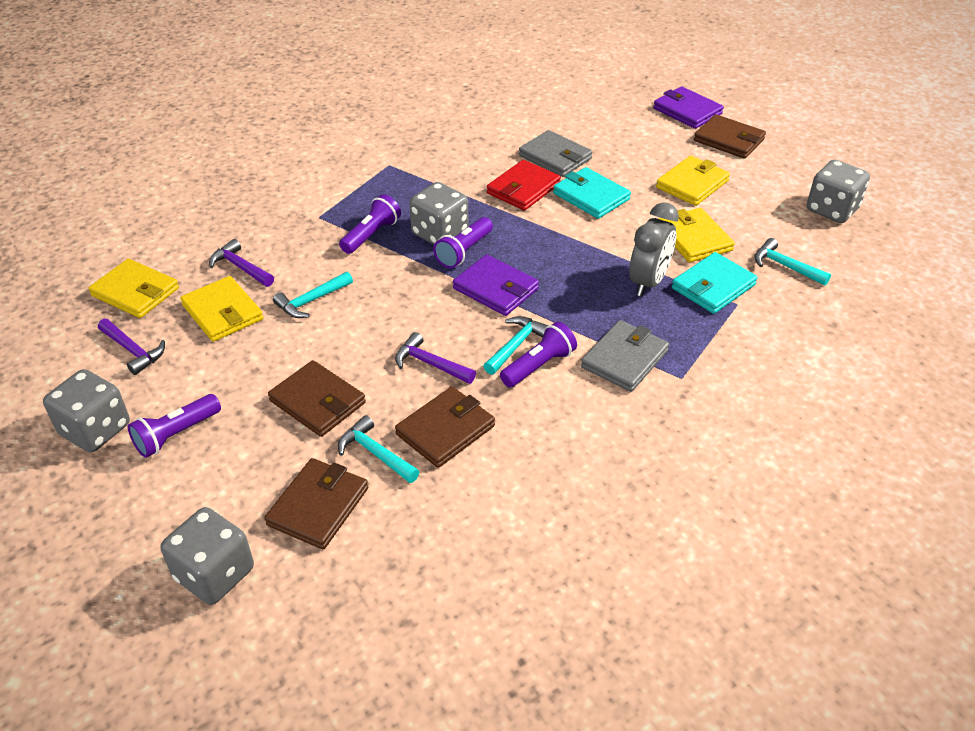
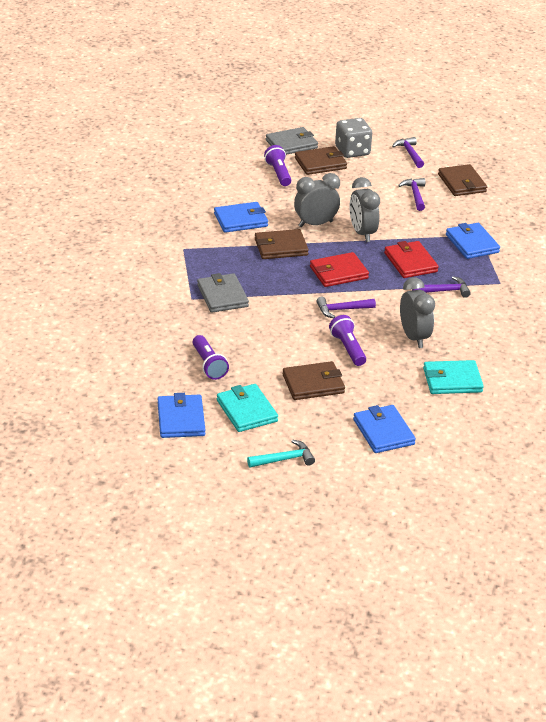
blue wallet: 0 -> 4
grey clock: 1 -> 3
grey dice: 4 -> 1
purple flashlight: 4 -> 3
purple hammer: 3 -> 4
purple wallet: 2 -> 0
red wallet: 1 -> 2
turquoise hammer: 4 -> 1
yellow wallet: 4 -> 0

